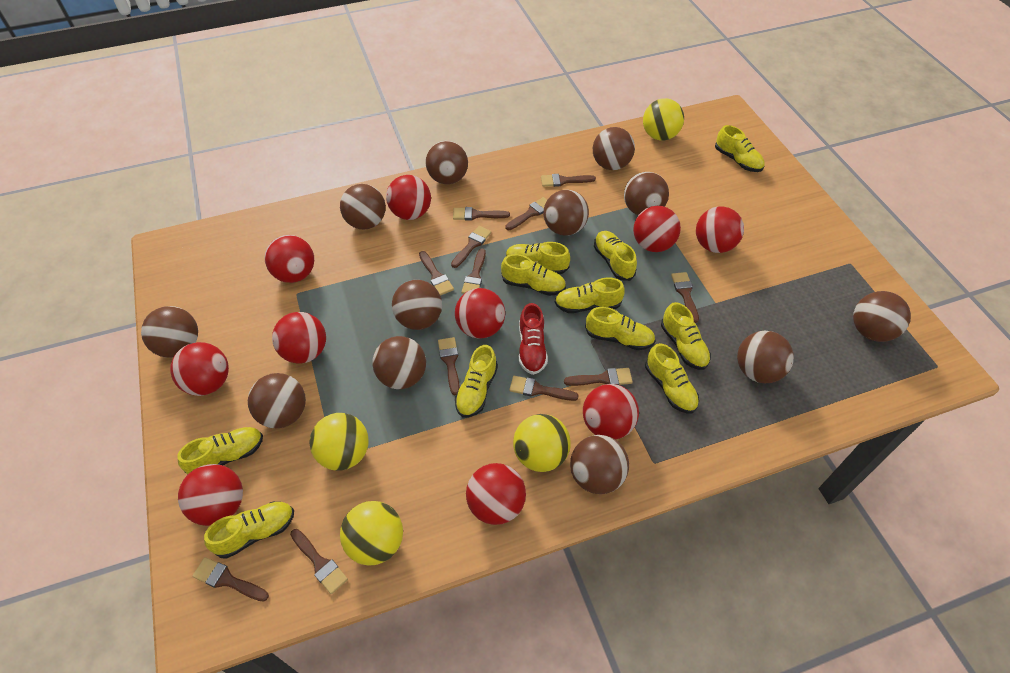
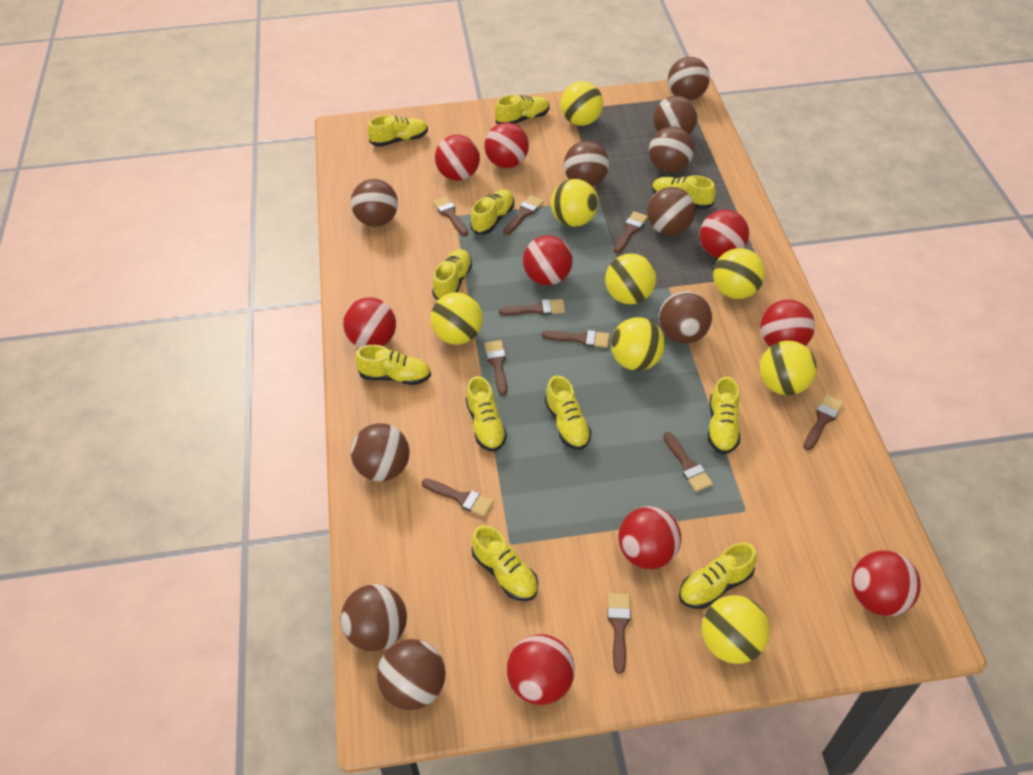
brown ball: 12 -> 10
brown brush: 12 -> 10
red ball: 10 -> 9
red shoe: 1 -> 0
yellow ball: 4 -> 8

